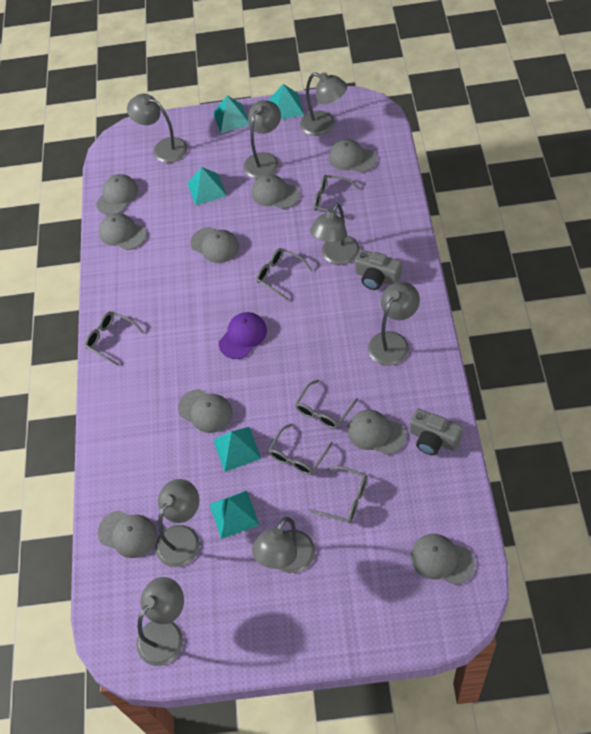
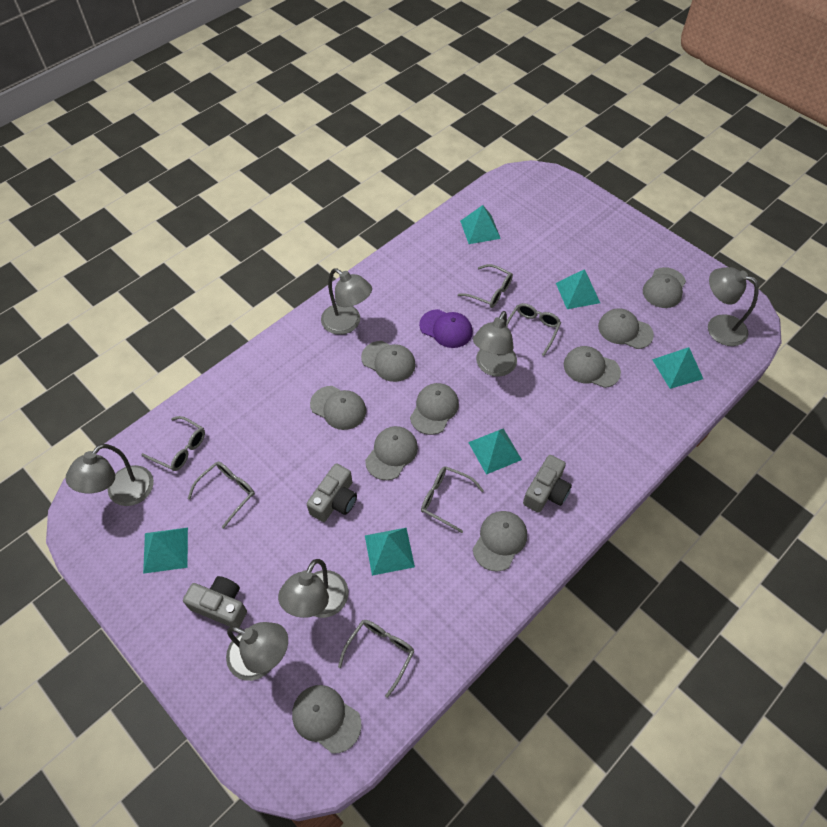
grey camera: 2 -> 3
grey lamp: 8 -> 6
turquoise pyramid: 5 -> 6

